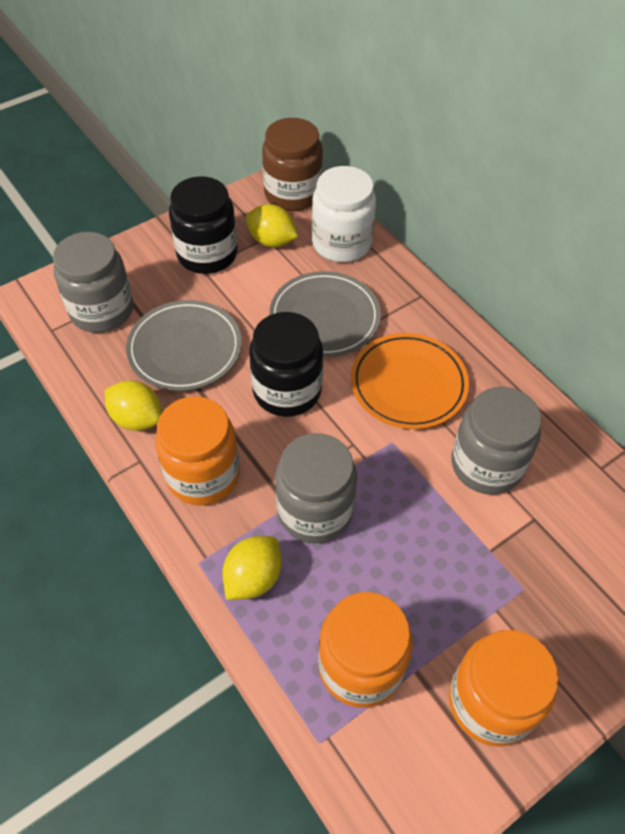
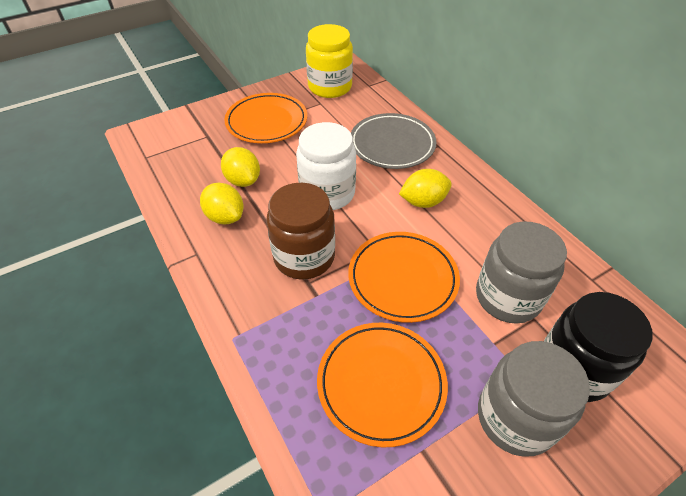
black jar: 2 -> 1
grey jar: 3 -> 2
grey plate: 2 -> 1
orange jar: 3 -> 0
orange plate: 1 -> 3
yellow jar: 0 -> 1

